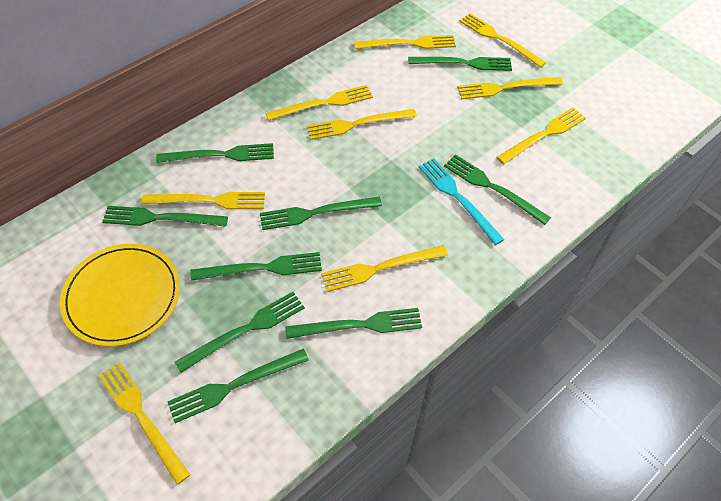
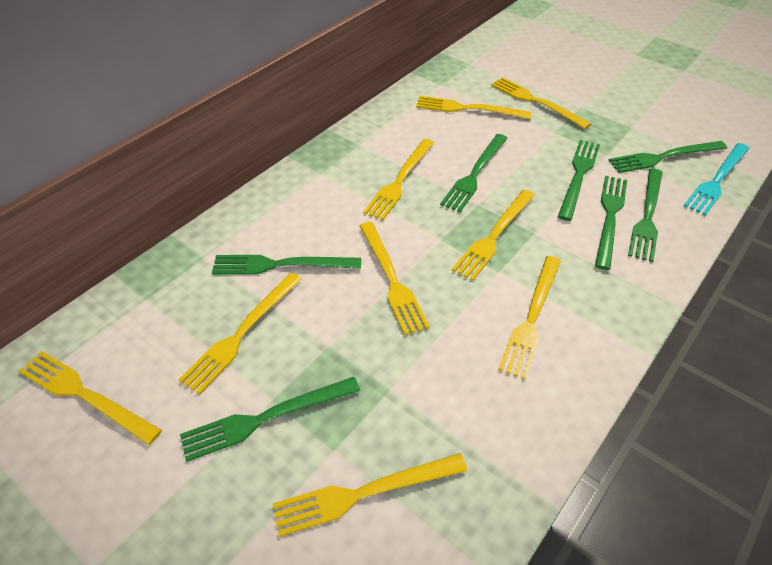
green fork: 9 -> 7
yellow plate: 1 -> 0

